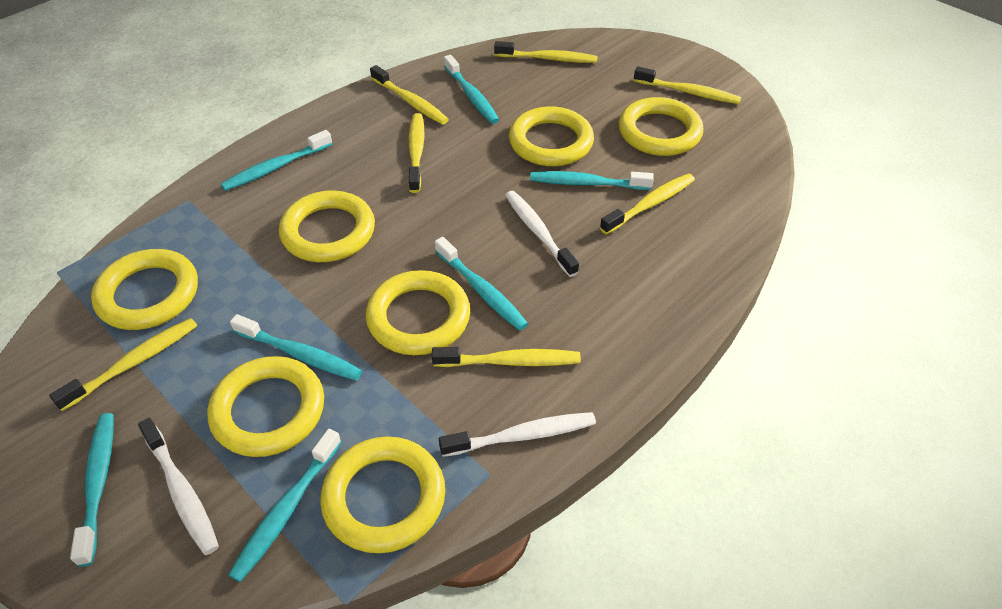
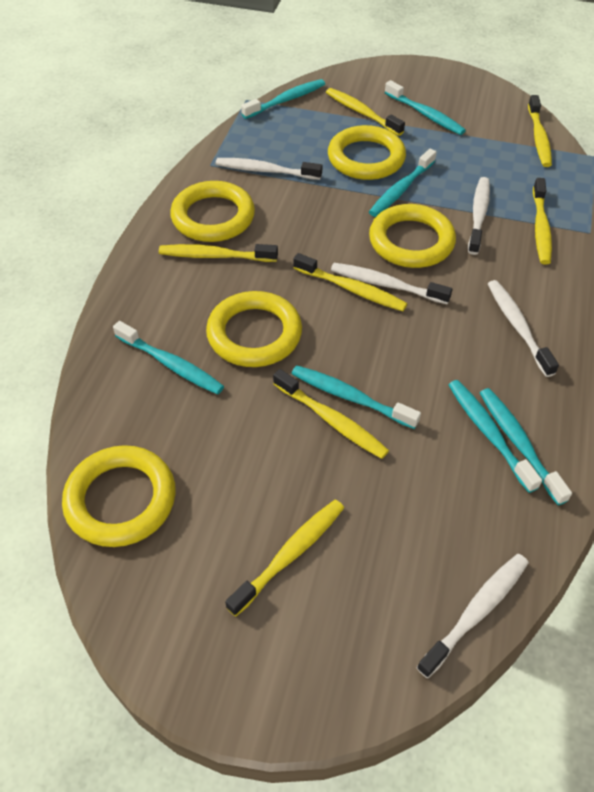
white toothbrush: 3 -> 5
yellow ring: 7 -> 5

